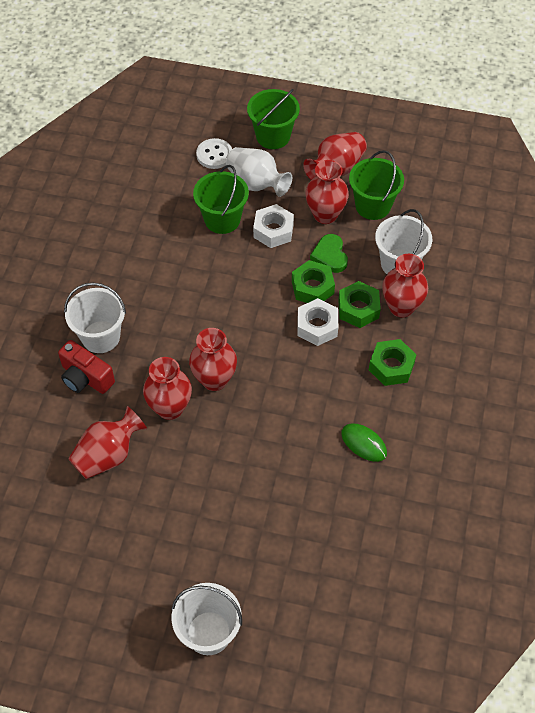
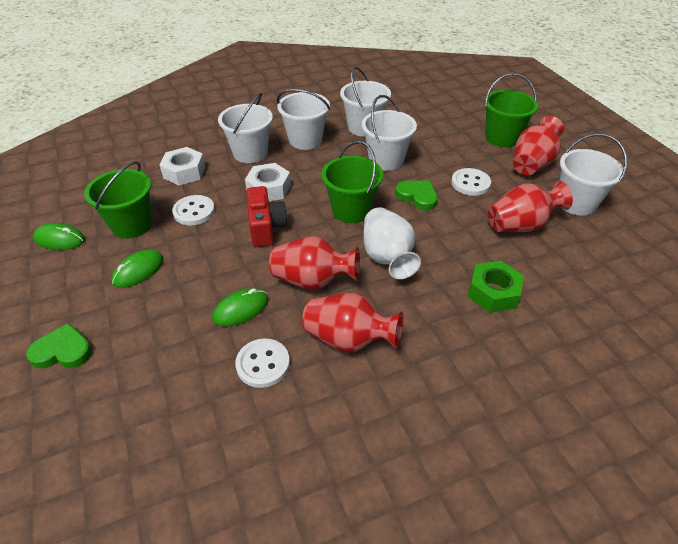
green heart: 1 -> 2
green mouse: 1 -> 3
green nut: 3 -> 1
red vase: 6 -> 4
white bucket: 3 -> 5
white button: 1 -> 3

